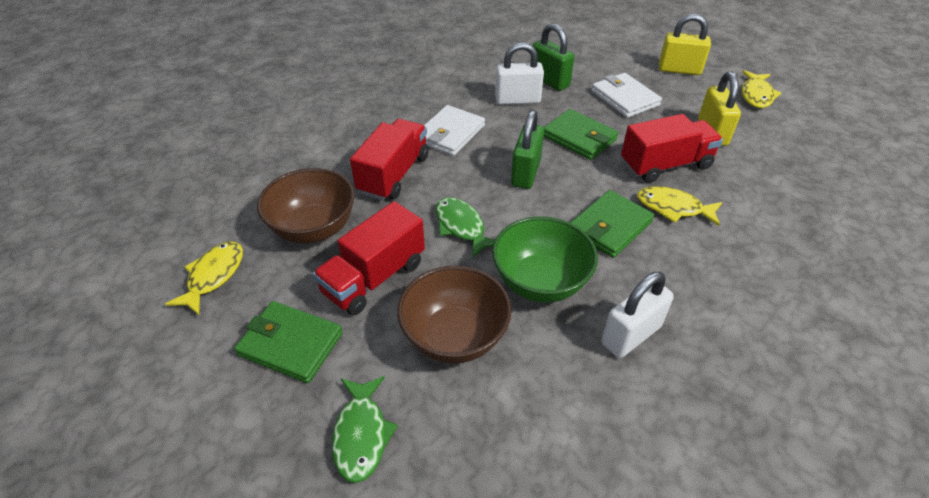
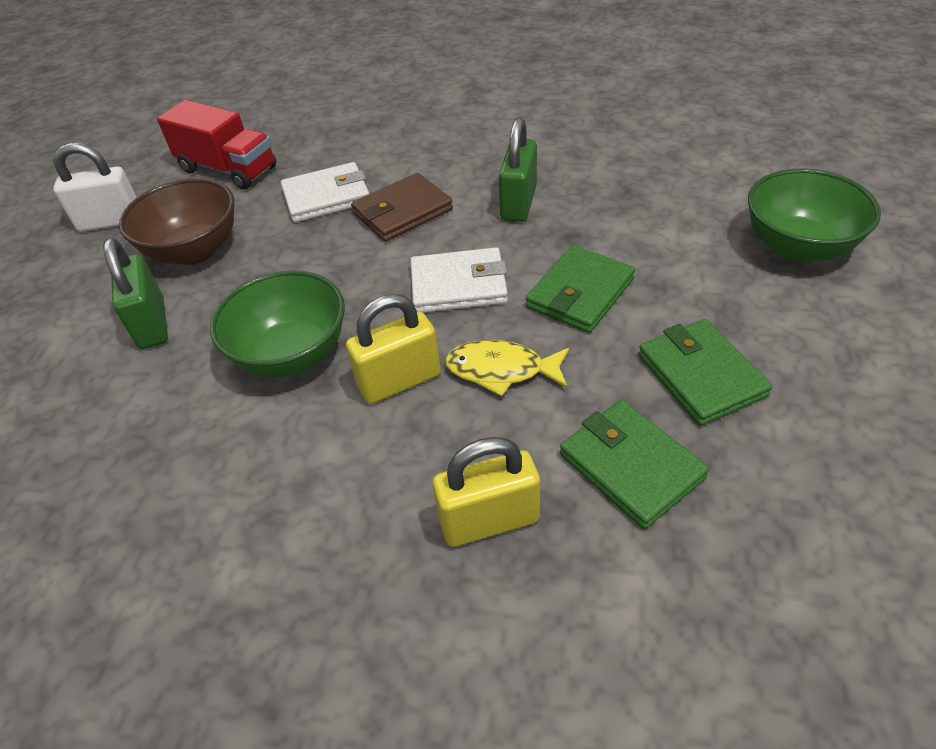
brown bowl: 2 -> 1
brown wallet: 0 -> 1
green bowl: 1 -> 2
green fish: 2 -> 0
red truck: 3 -> 1
white padlock: 2 -> 1
yellow fish: 3 -> 1

